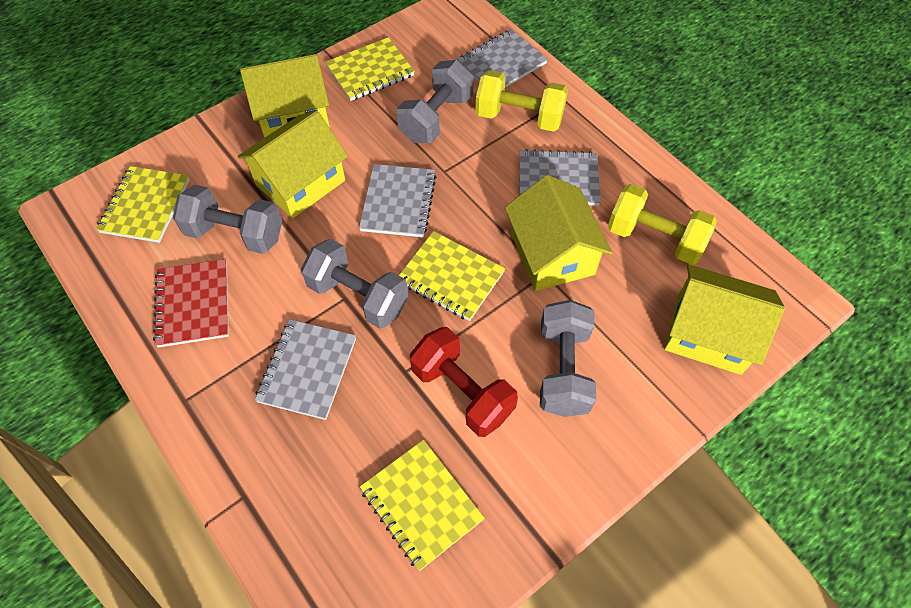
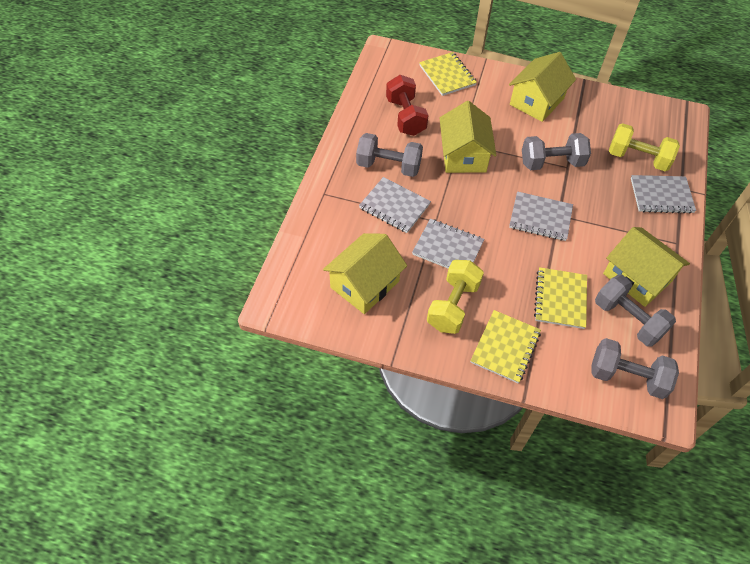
red notebook: 1 -> 0
yellow notebook: 4 -> 3

